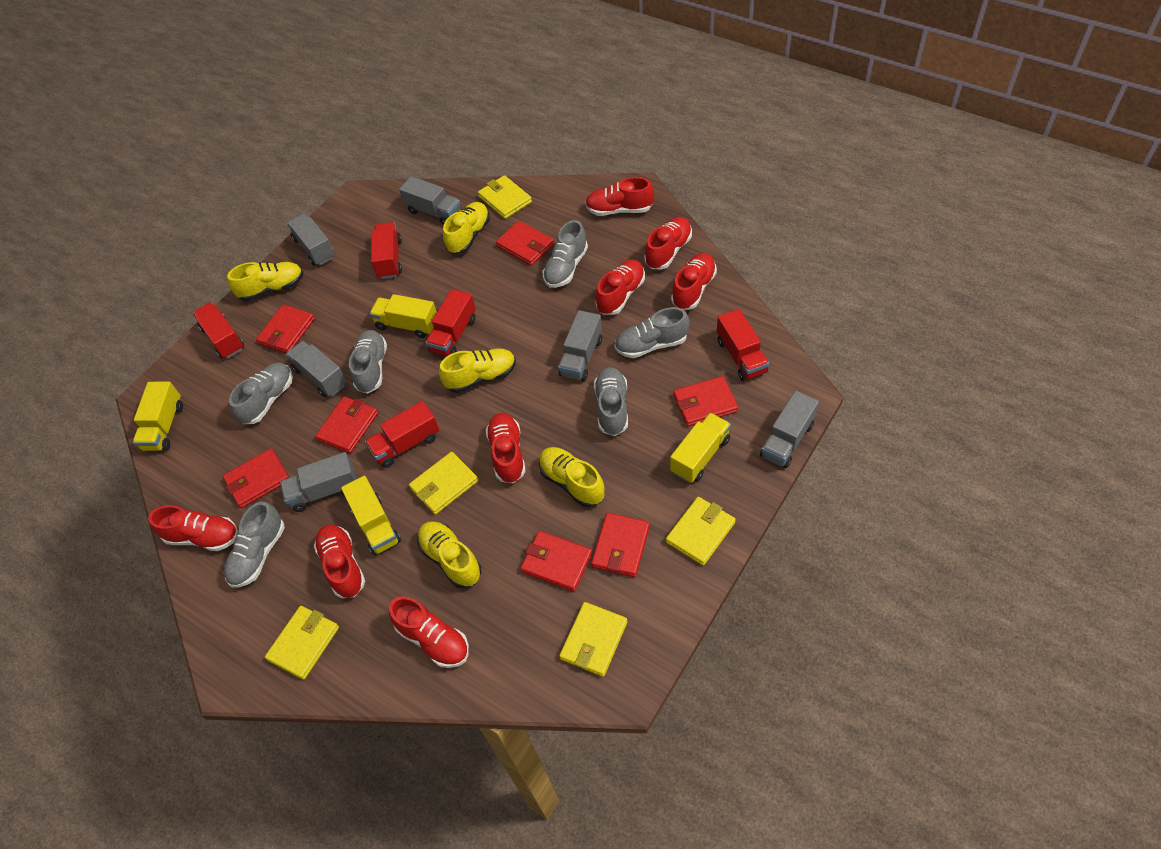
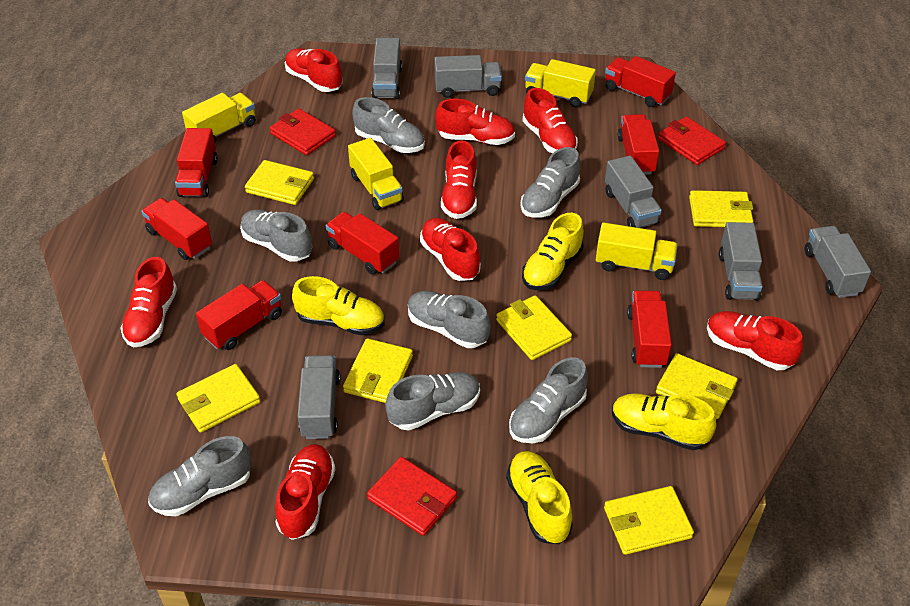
grey shoe: 6 -> 7
red truck: 5 -> 7
red wallet: 7 -> 3
yellow shoe: 5 -> 4
yellow wallet: 5 -> 7

